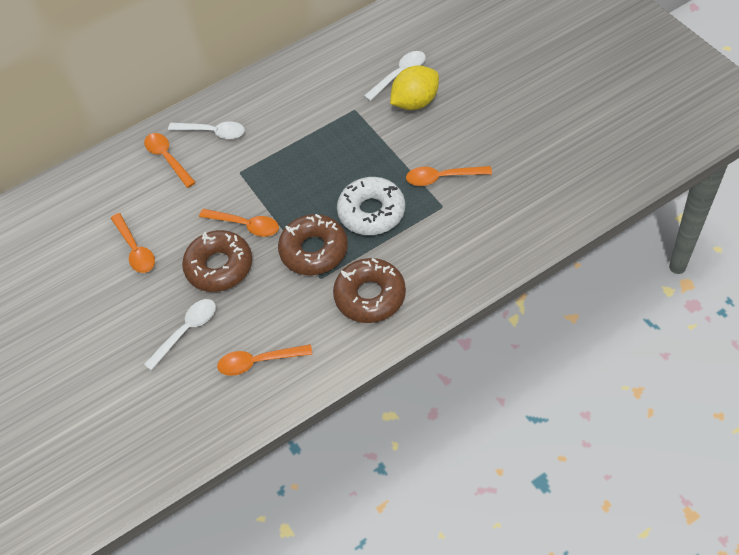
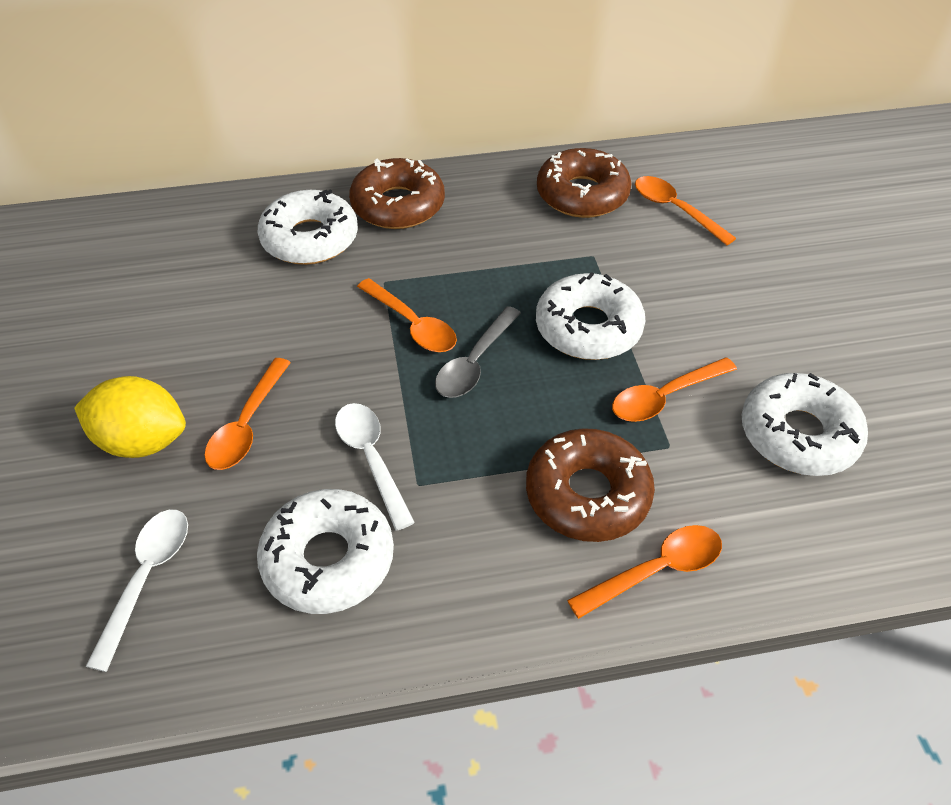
grey spoon: 0 -> 1
white donut: 1 -> 4
white spoon: 3 -> 2

